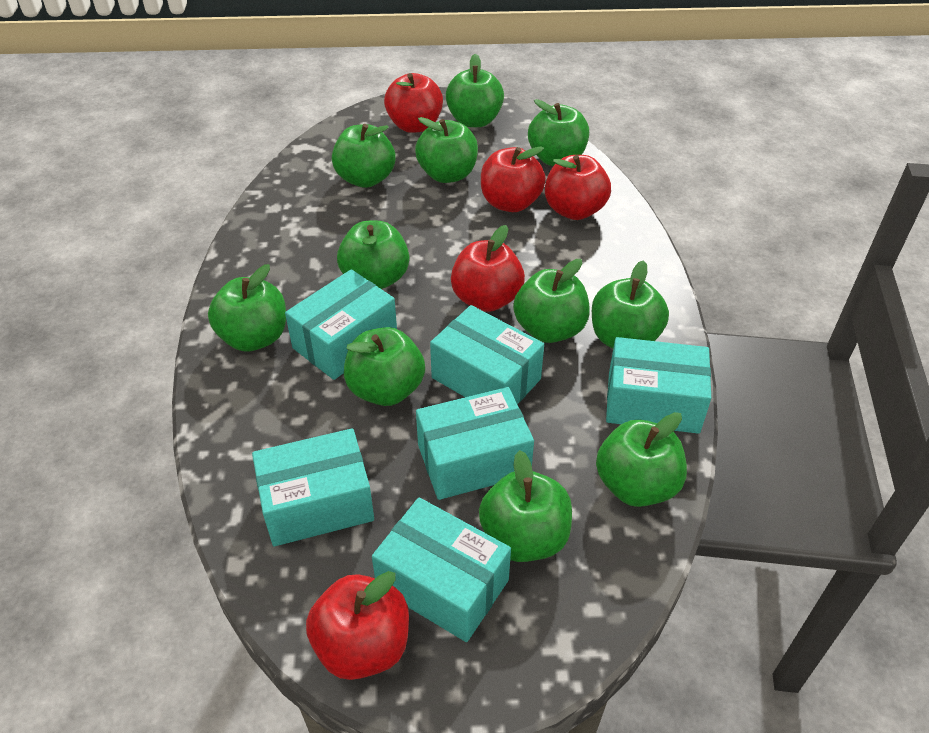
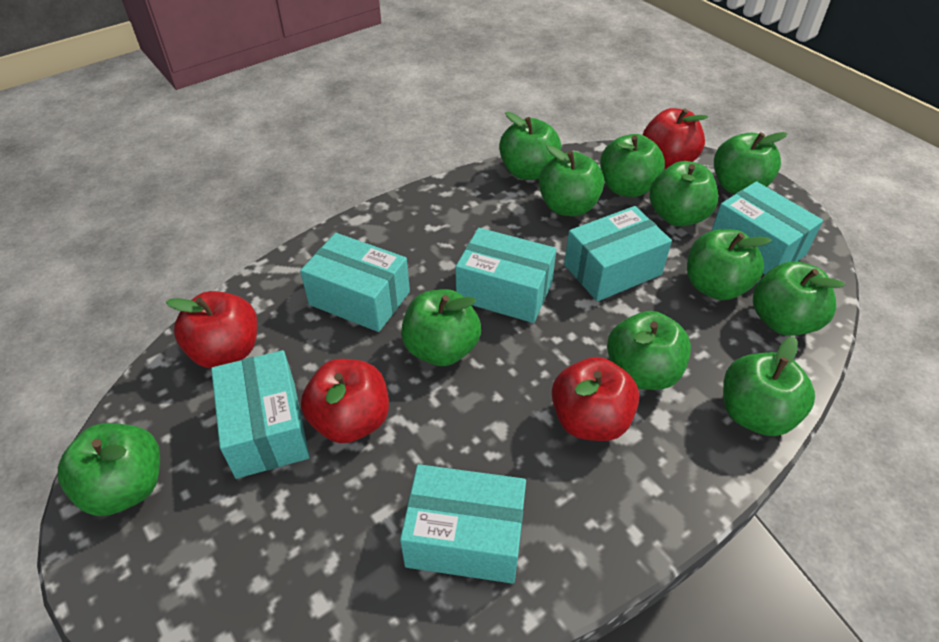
red apple: 5 -> 4

